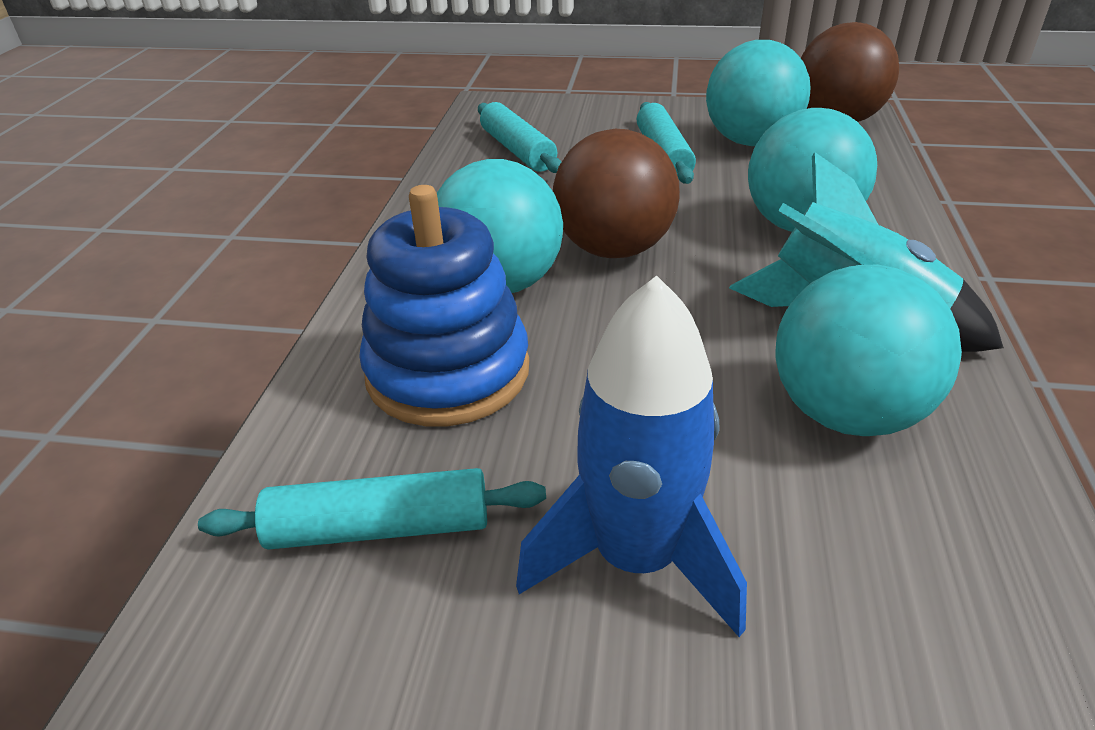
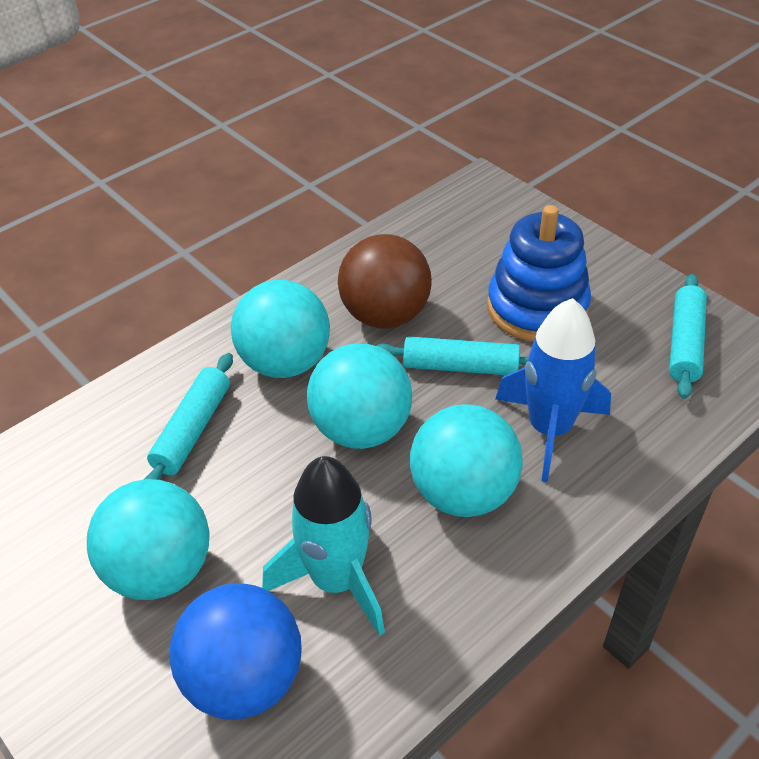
blue ball: 0 -> 1
brown ball: 2 -> 1

